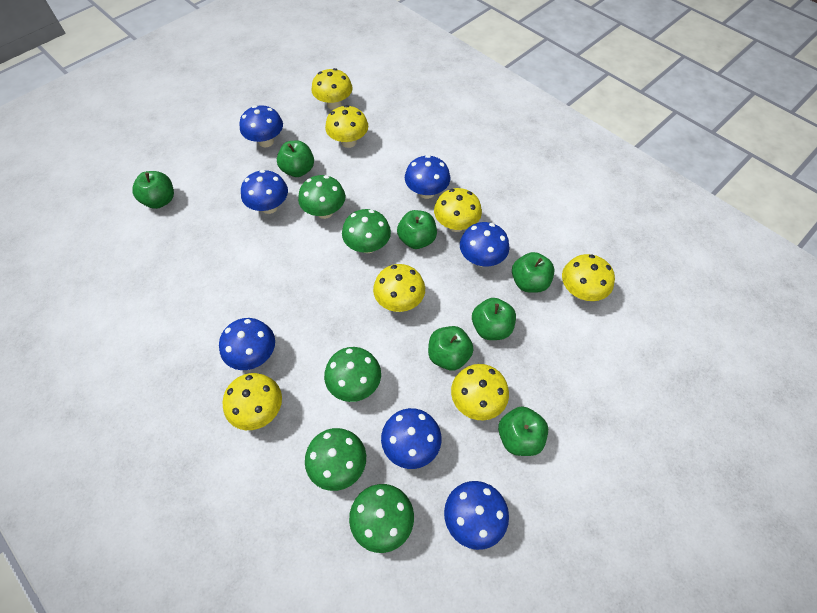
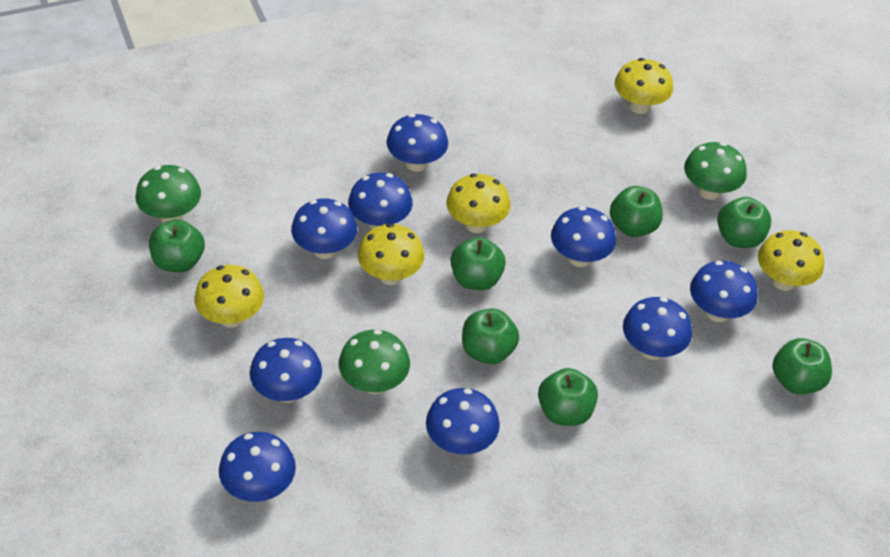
blue mushroom: 7 -> 9
green mushroom: 5 -> 3
yellow mushroom: 7 -> 5

